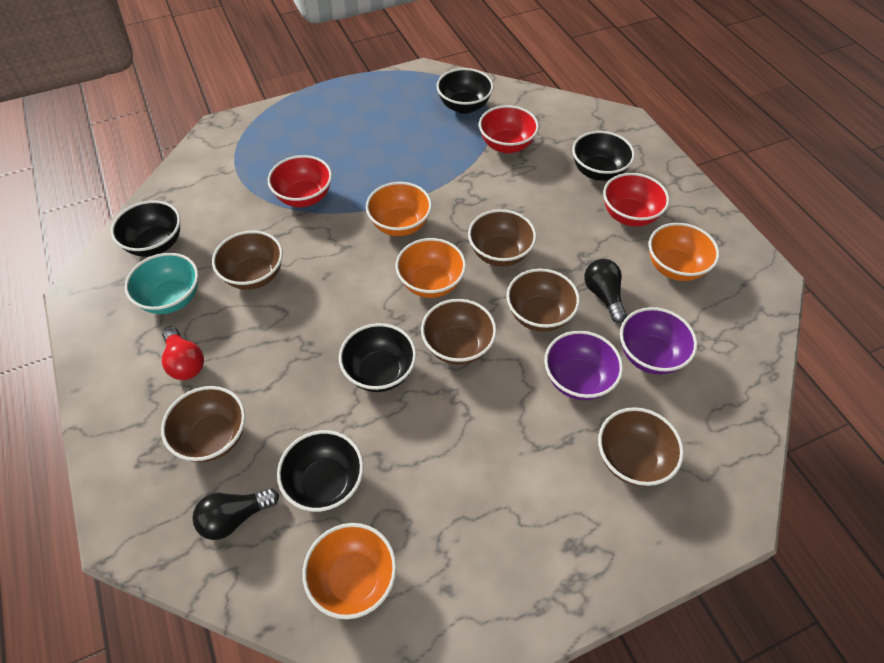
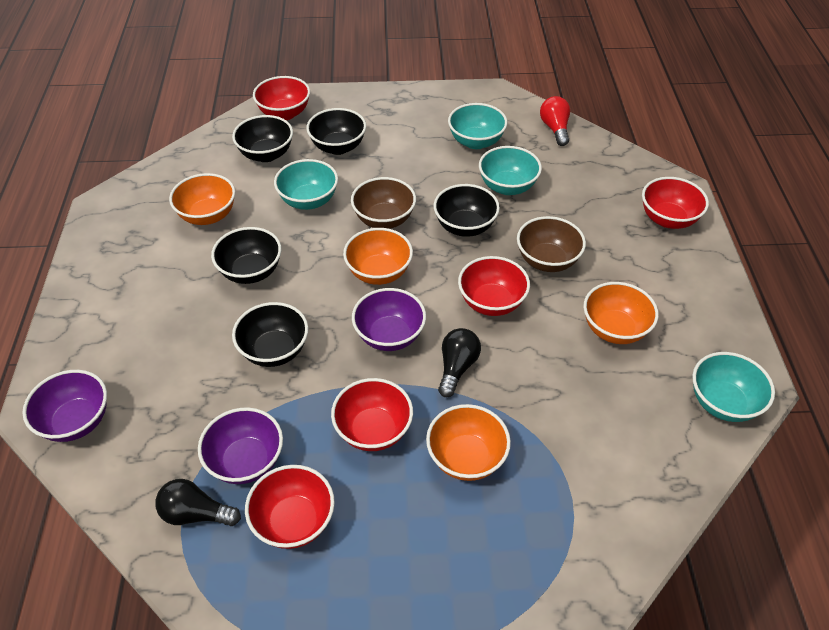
brown bowl: 6 -> 2
purple bowl: 2 -> 3
red bowl: 3 -> 5
turquoise bowl: 1 -> 4

